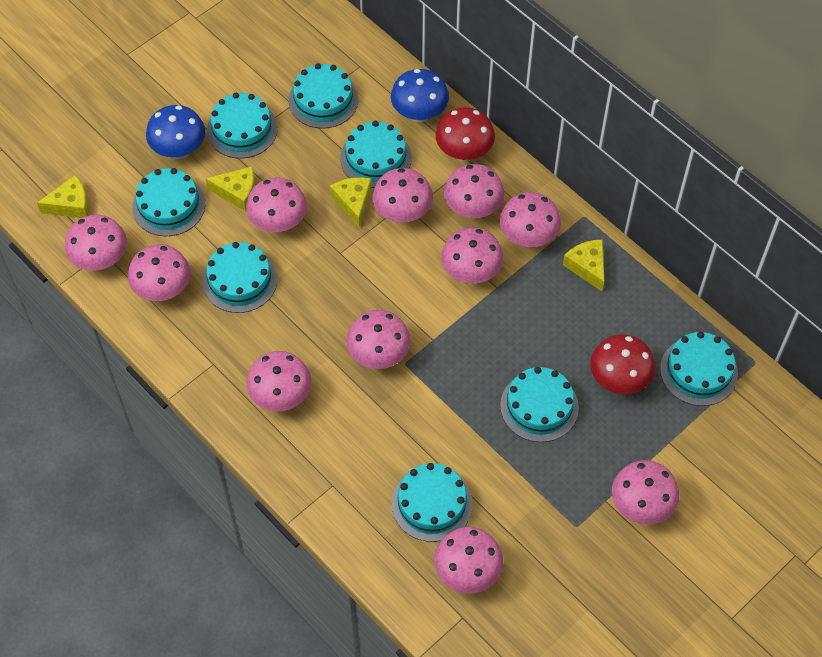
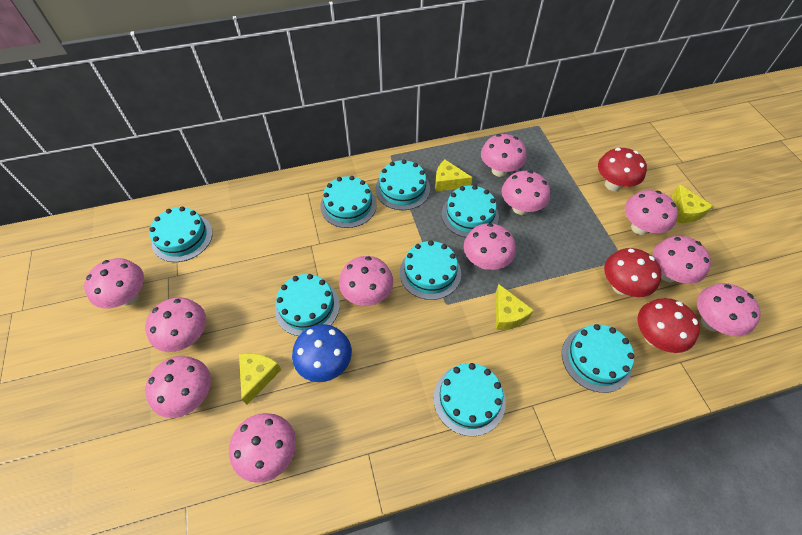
blue mushroom: 2 -> 1
red mushroom: 2 -> 3

